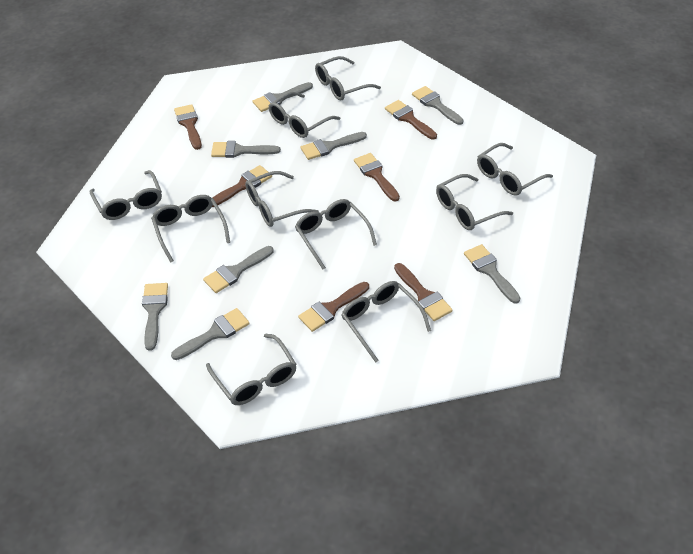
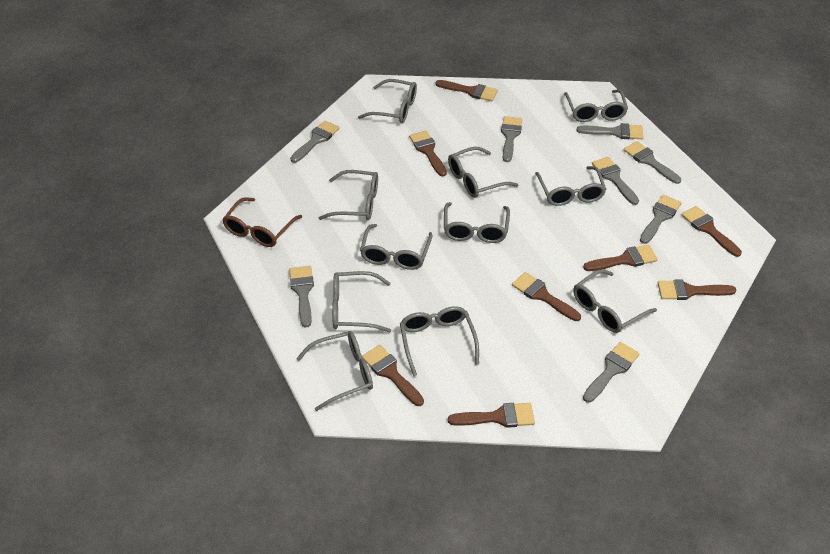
brown brush: 6 -> 8
brown glasses: 0 -> 1
grey glasses: 10 -> 11

